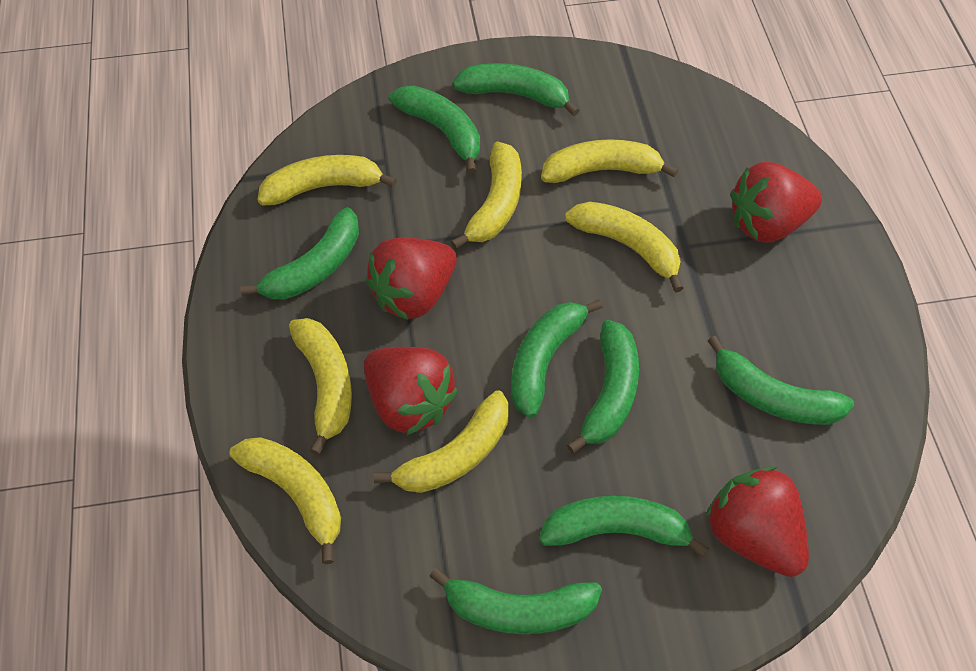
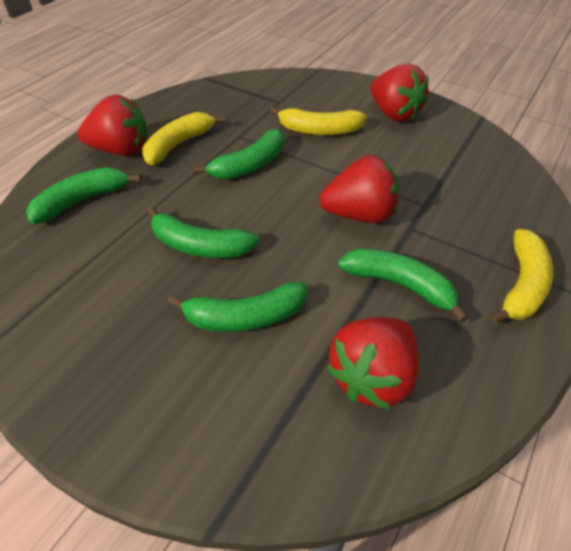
green banana: 8 -> 5
yellow banana: 7 -> 3

